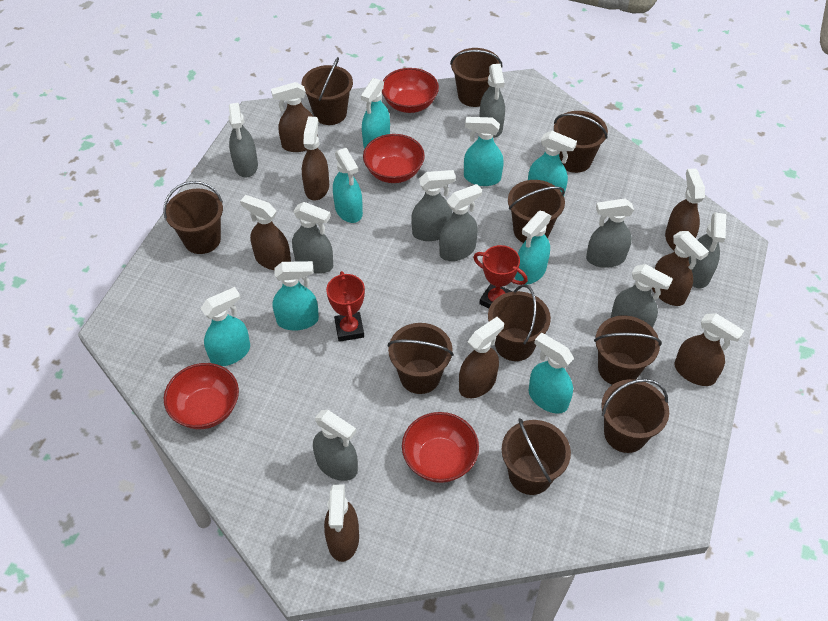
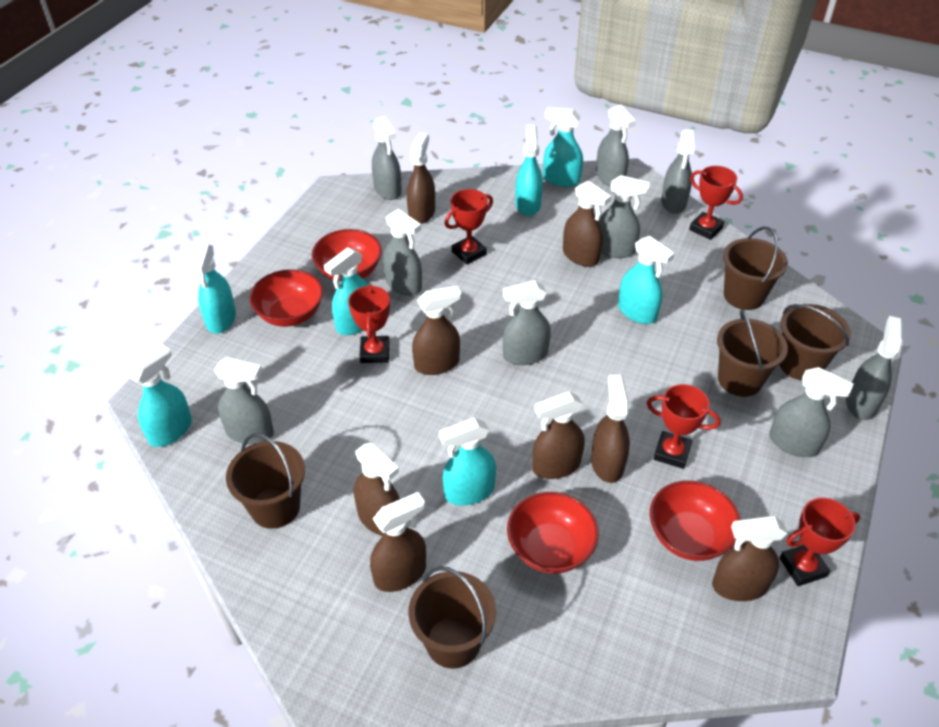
brown bucket: 10 -> 5
red trophy: 2 -> 5
turquoise spray bottle: 8 -> 7

